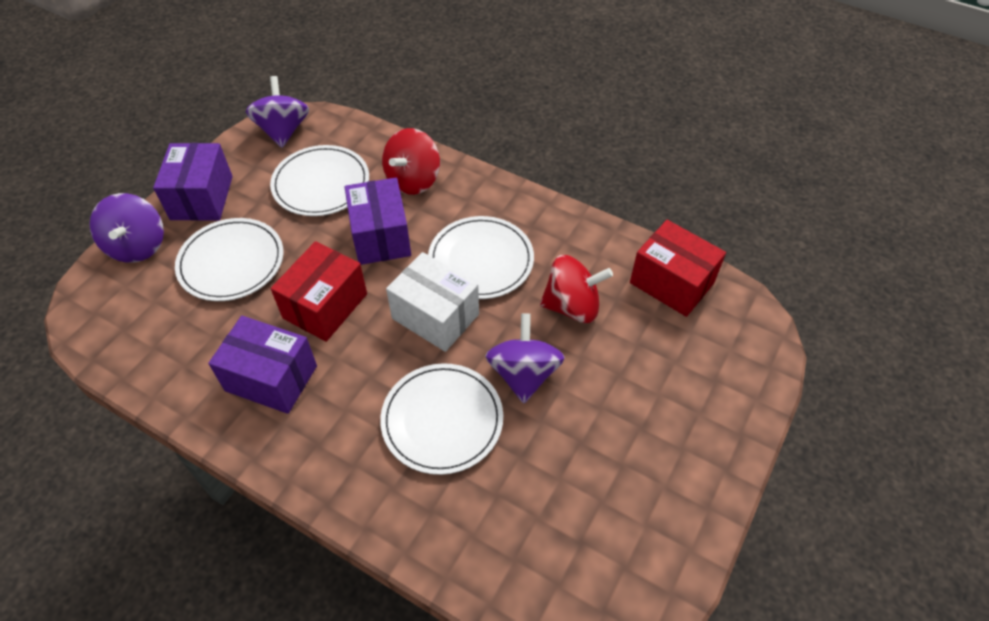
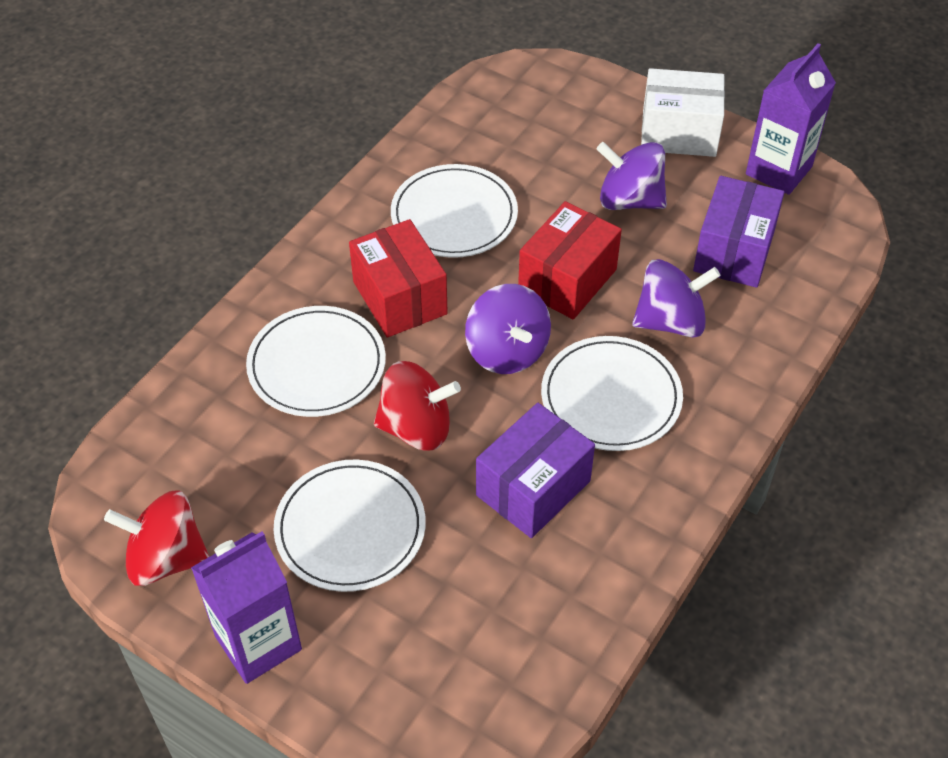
purple box: 3 -> 2
purple carton: 0 -> 2

